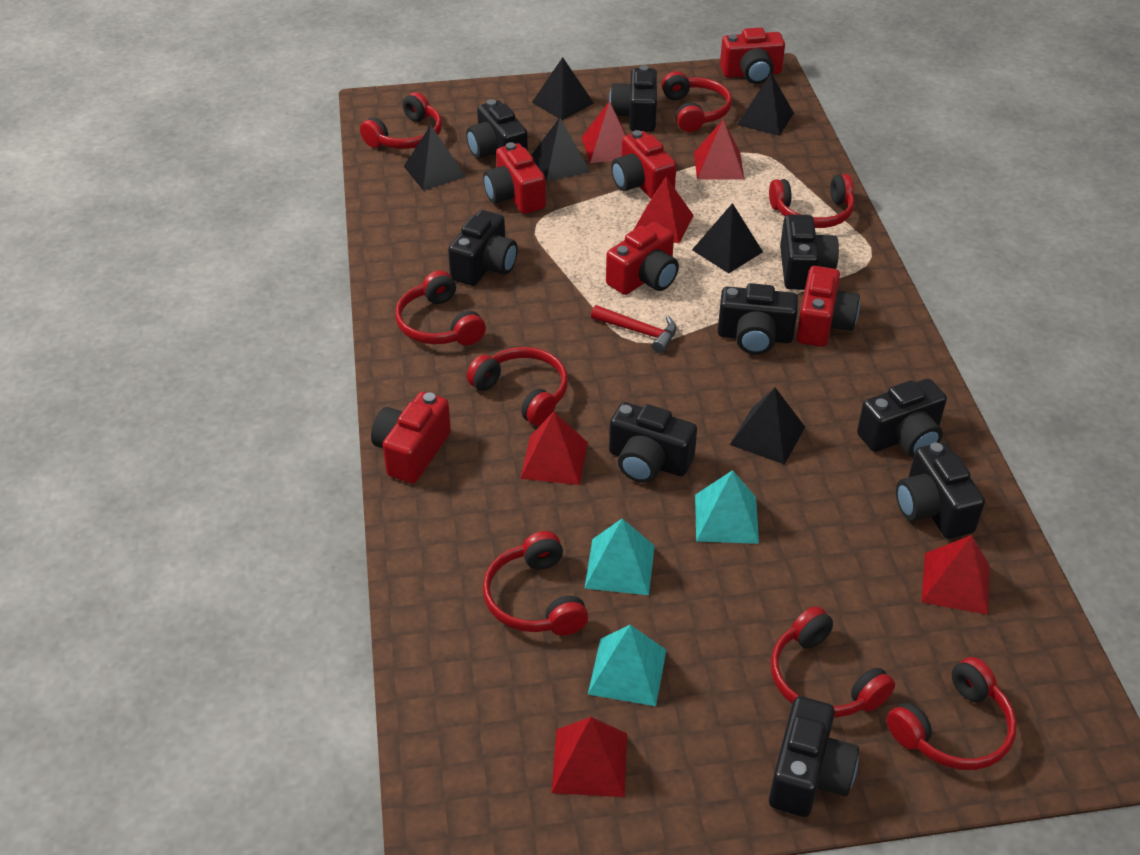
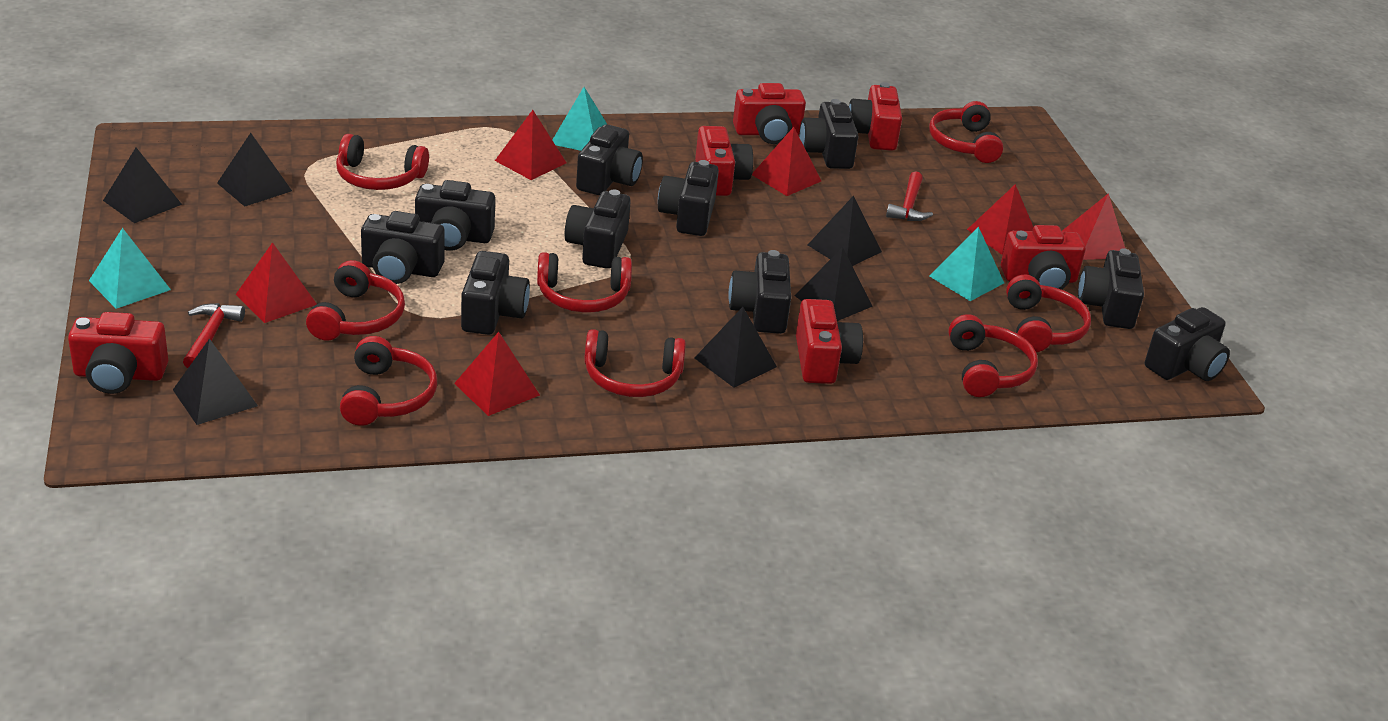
black camera: 9 -> 10
red hammer: 1 -> 2

